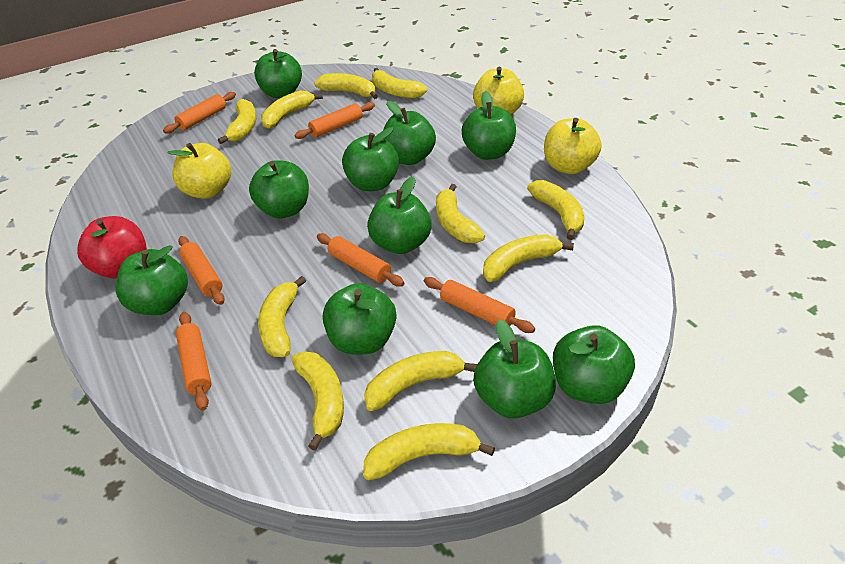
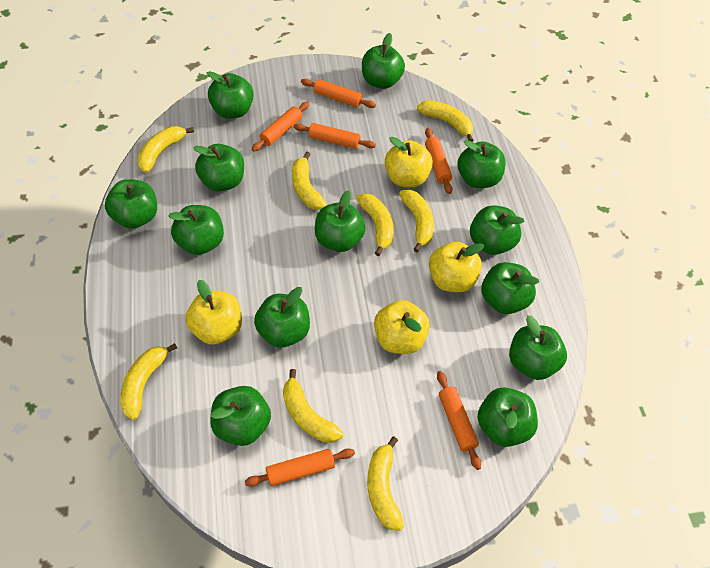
green apple: 10 -> 13
red apple: 1 -> 0
yellow apple: 3 -> 4
yellow banana: 11 -> 8

